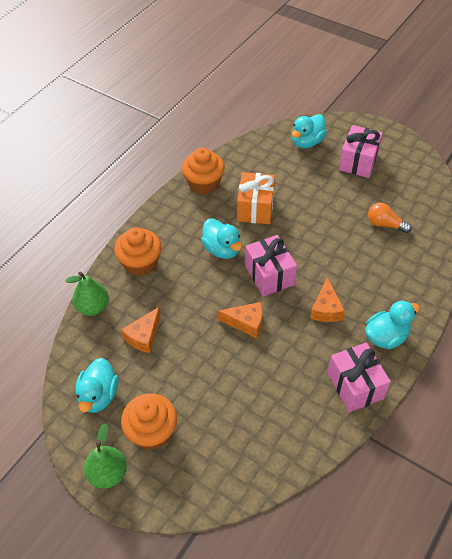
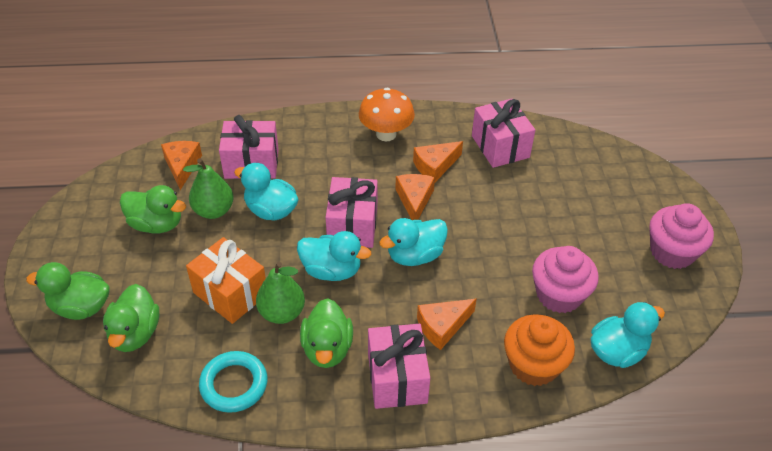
green duck: 0 -> 4
orange cheese: 3 -> 4
orange cupcake: 3 -> 1
orange light bulb: 1 -> 0
orange mushroom: 0 -> 1
pink cupcake: 0 -> 2
pink gift: 3 -> 4
turquoise ring: 0 -> 1

